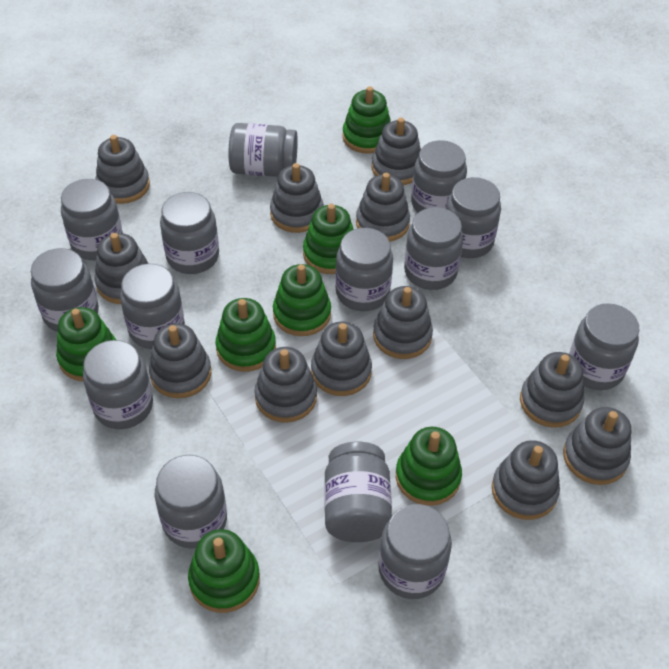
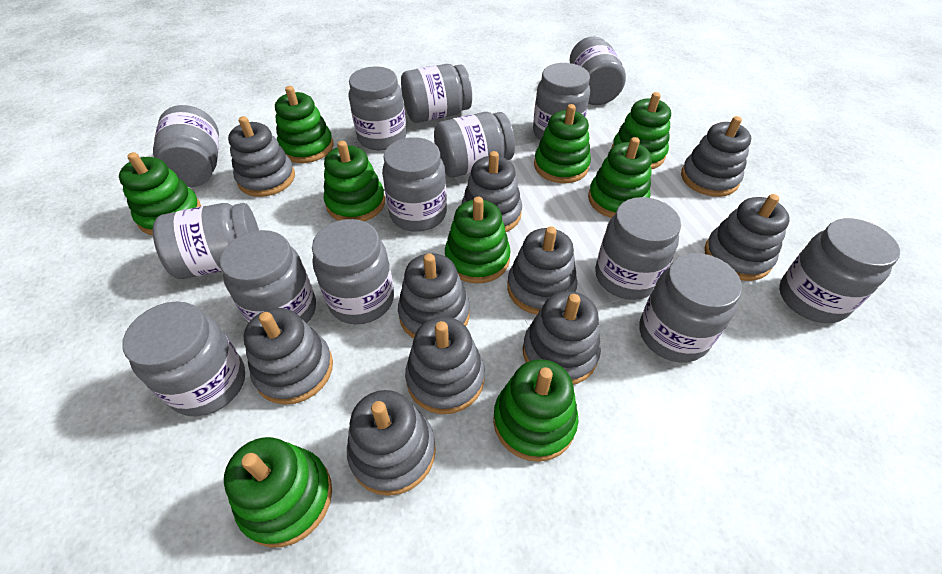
green stacking toy: 7 -> 9
grey stacking toy: 12 -> 10

